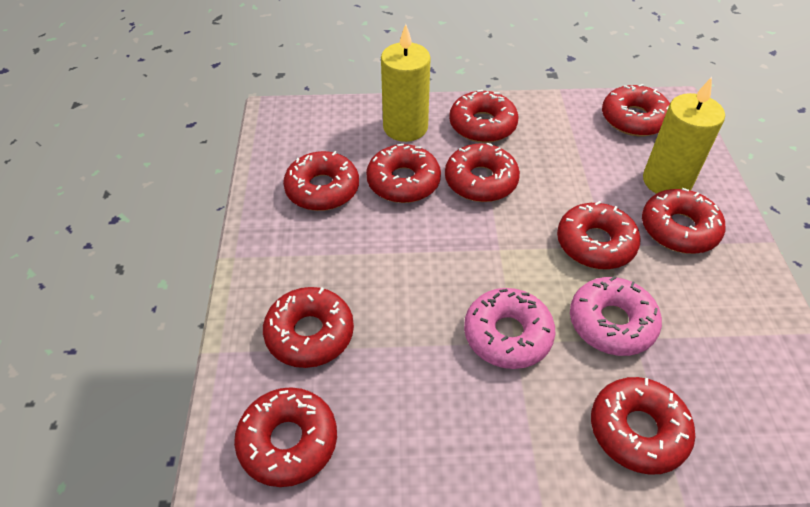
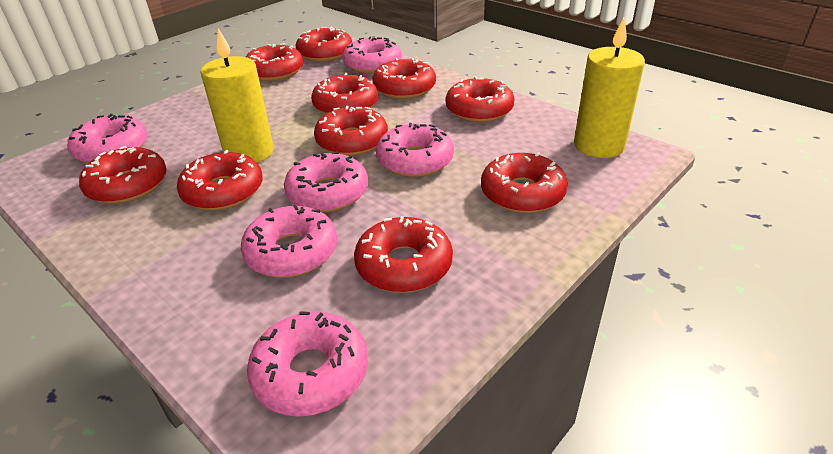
pink donut: 2 -> 6

